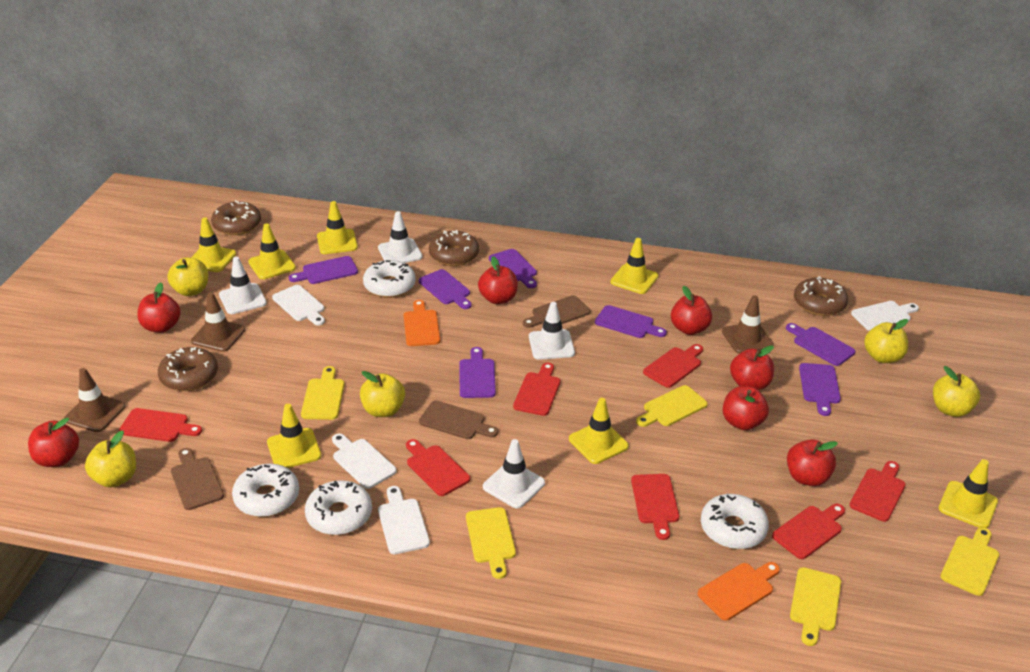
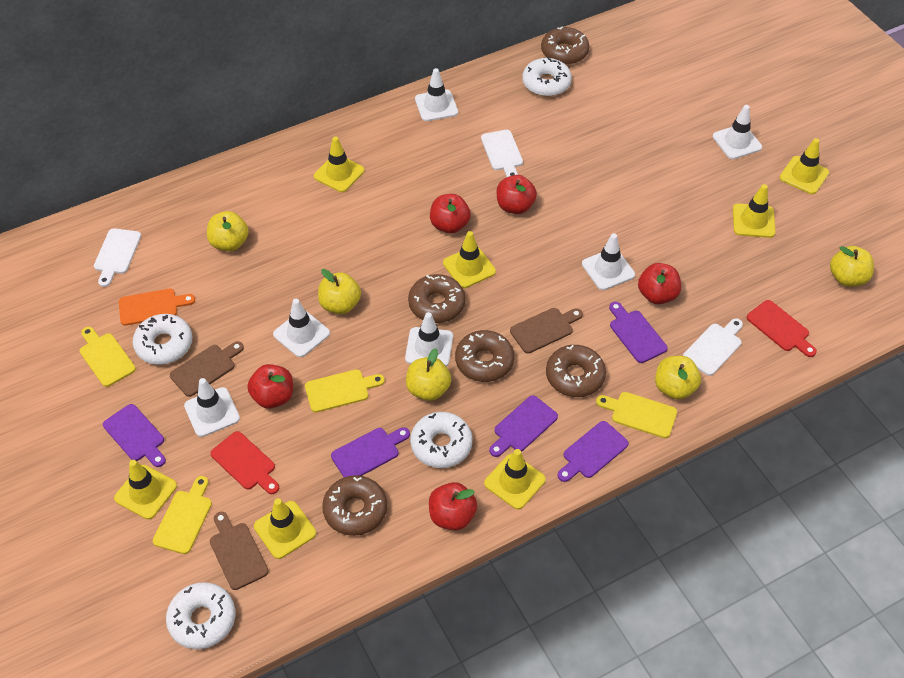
brown donut: 4 -> 5
brown traffic cone: 3 -> 0
orange cutting board: 2 -> 1
purple cutting board: 7 -> 5
red apple: 7 -> 5
red cutting board: 7 -> 2
white cutting board: 4 -> 3
white traffic cone: 4 -> 6
yellow cutting board: 5 -> 4

